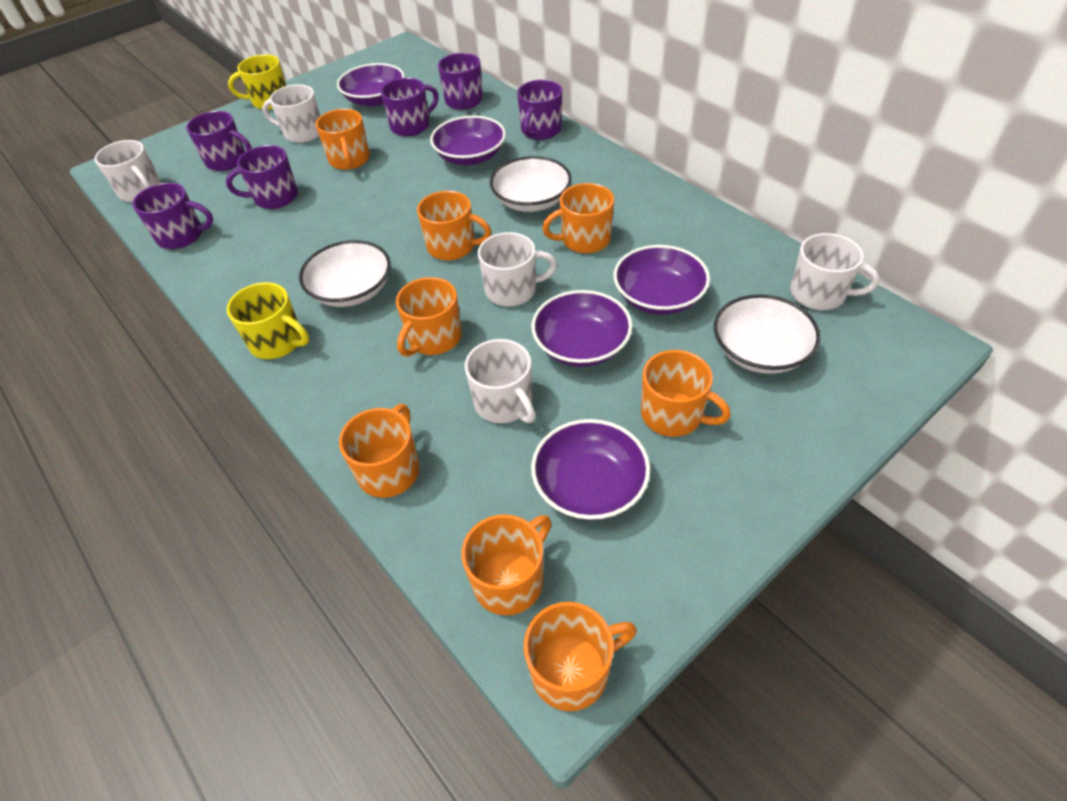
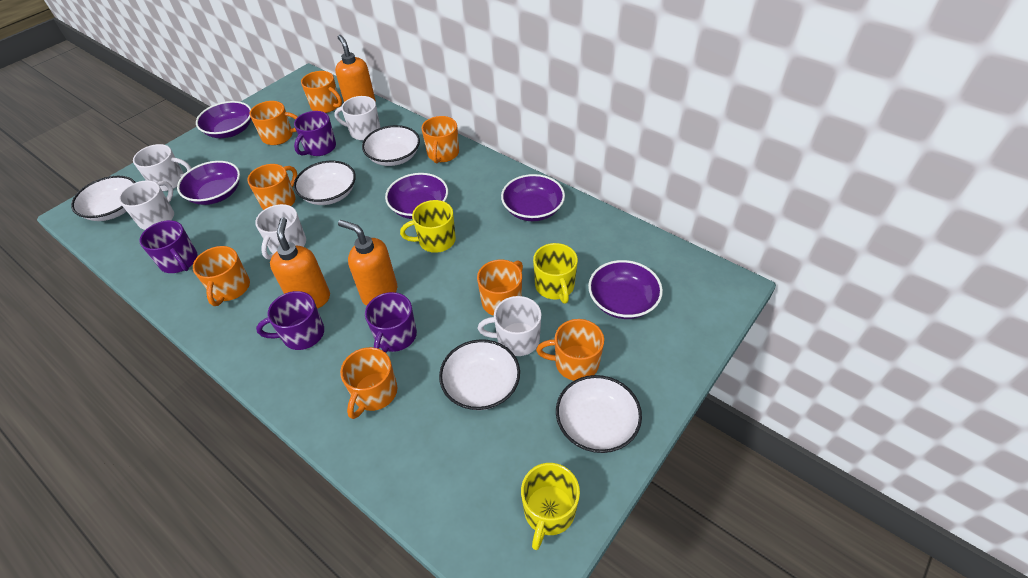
orange soap dispenser: 0 -> 3
purple mug: 6 -> 4
white bowl: 3 -> 5
yellow mug: 2 -> 3

